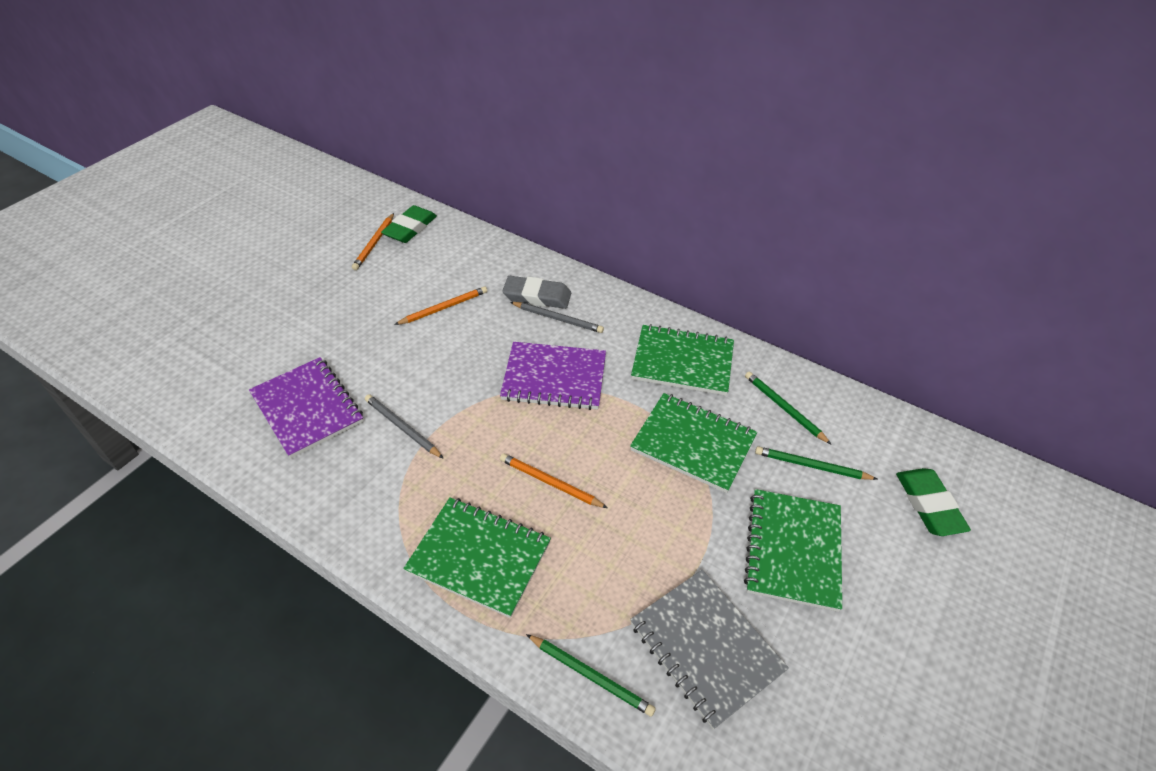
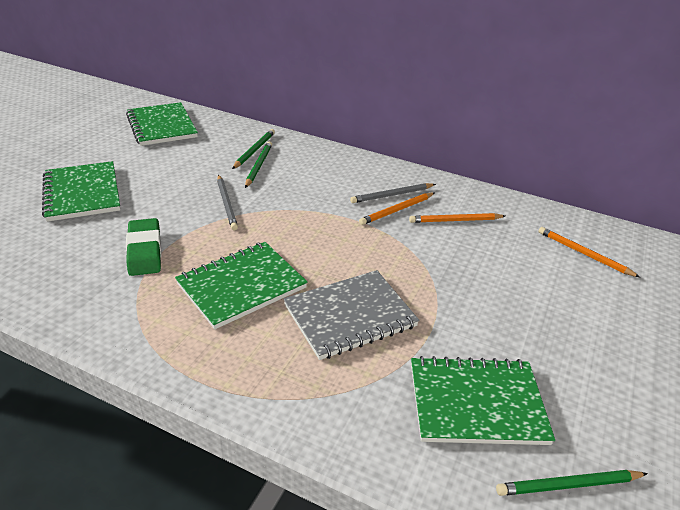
green eraser: 2 -> 1
grey eraser: 1 -> 0
purple notebook: 2 -> 0

